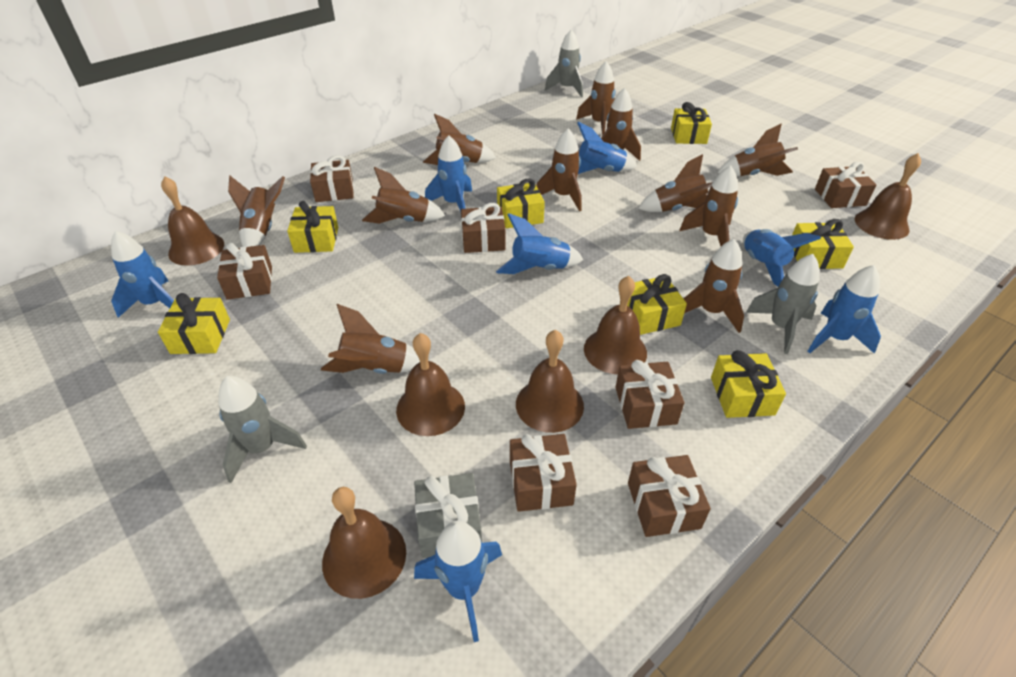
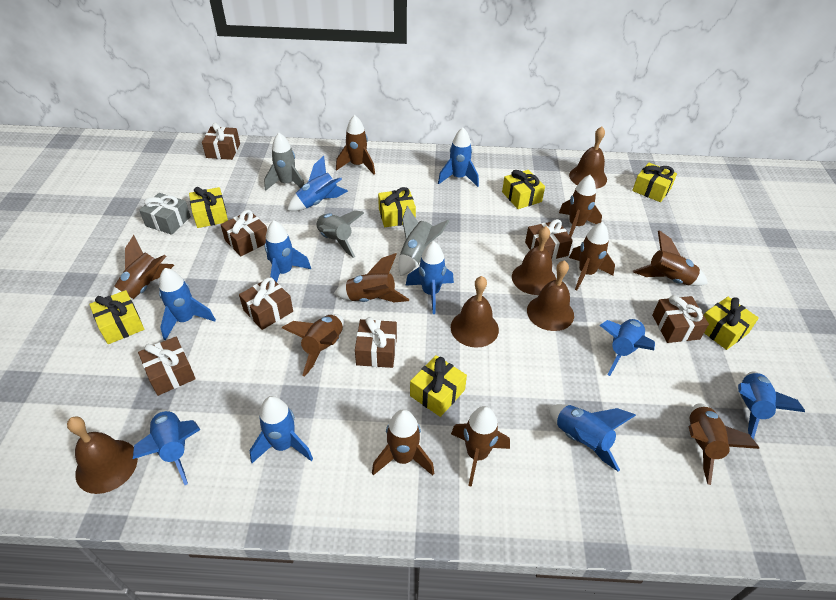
blue rocket: 7 -> 10
brown bell: 6 -> 5
brown rocket: 11 -> 10

